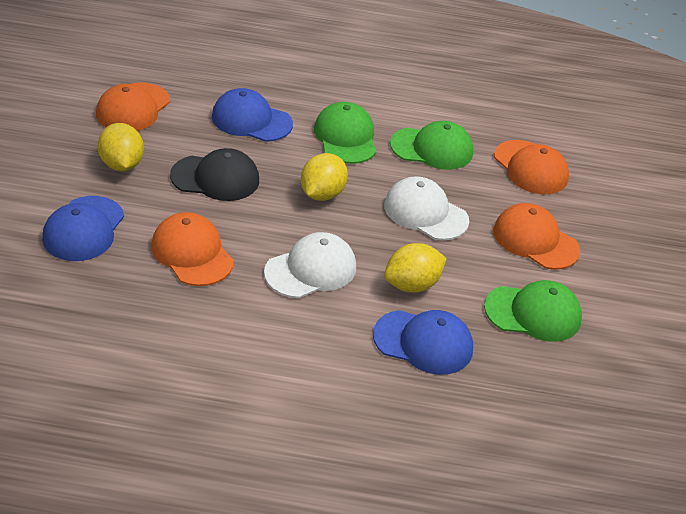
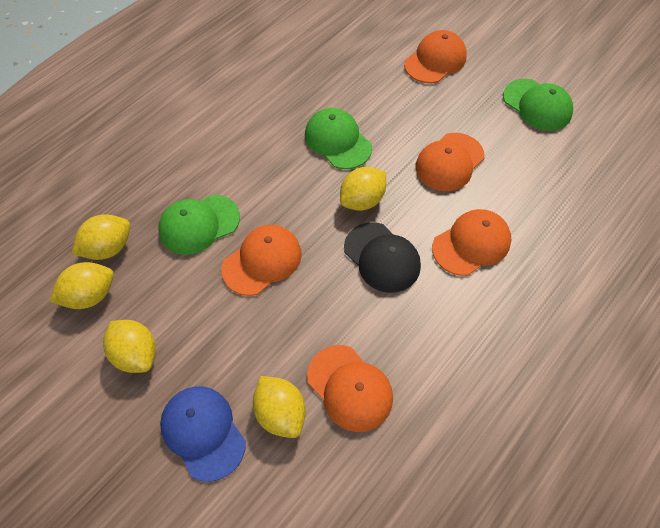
blue cap: 3 -> 1
orange cap: 4 -> 5
white cap: 2 -> 0
yellow lemon: 3 -> 5

